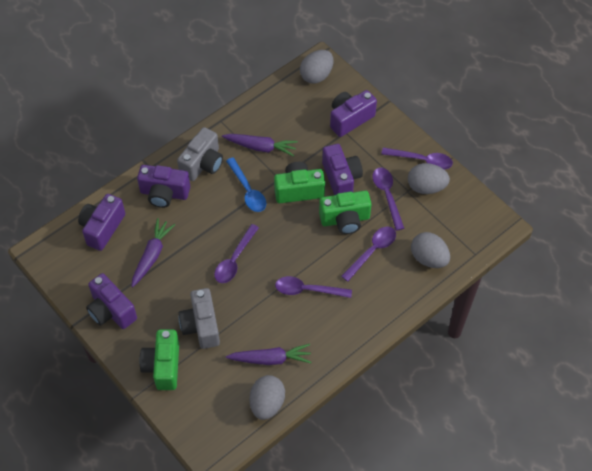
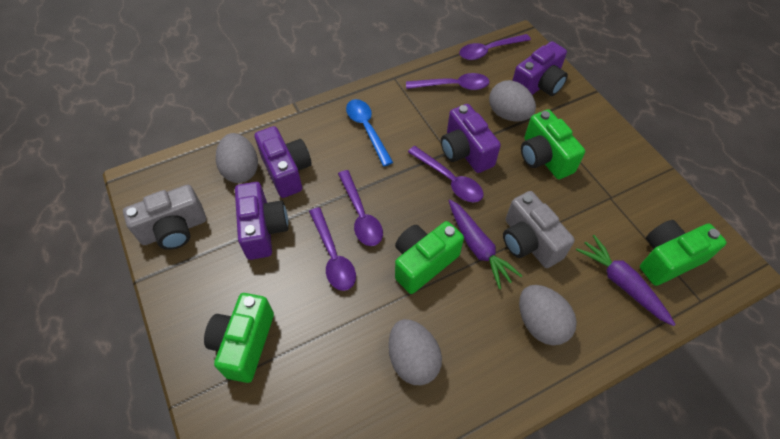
green camera: 3 -> 4
purple camera: 5 -> 4
purple carrot: 3 -> 2

